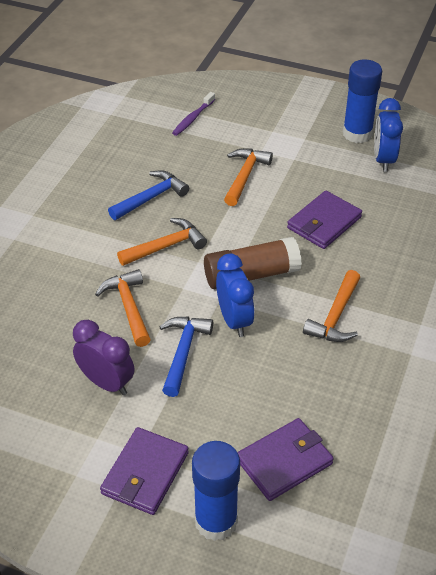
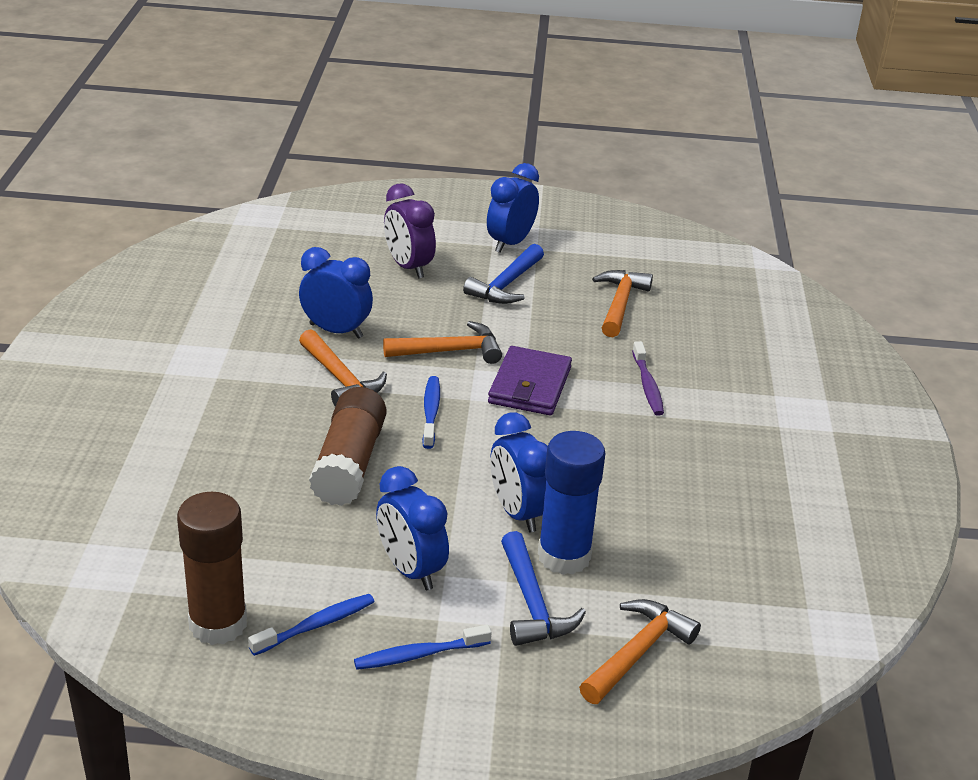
blue clock: 2 -> 4
blue glue stick: 2 -> 1
blue toothbrush: 0 -> 3
brown glue stick: 1 -> 2
purple wallet: 3 -> 1

